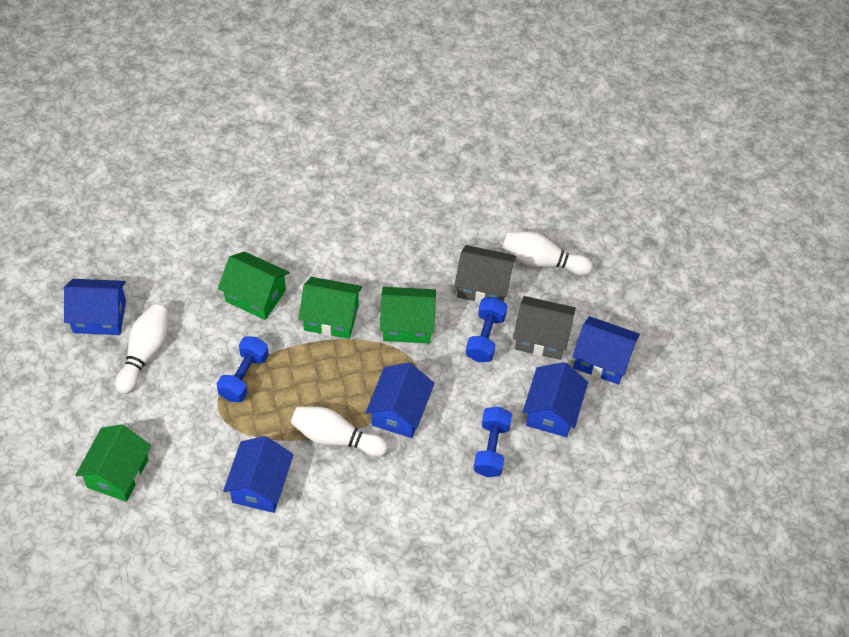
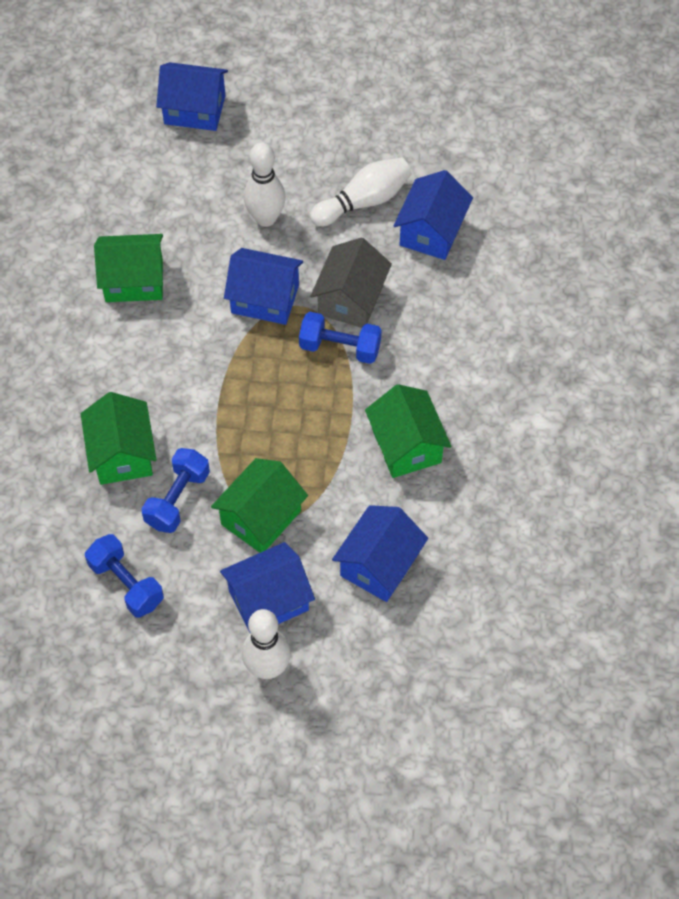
grey house: 2 -> 1

